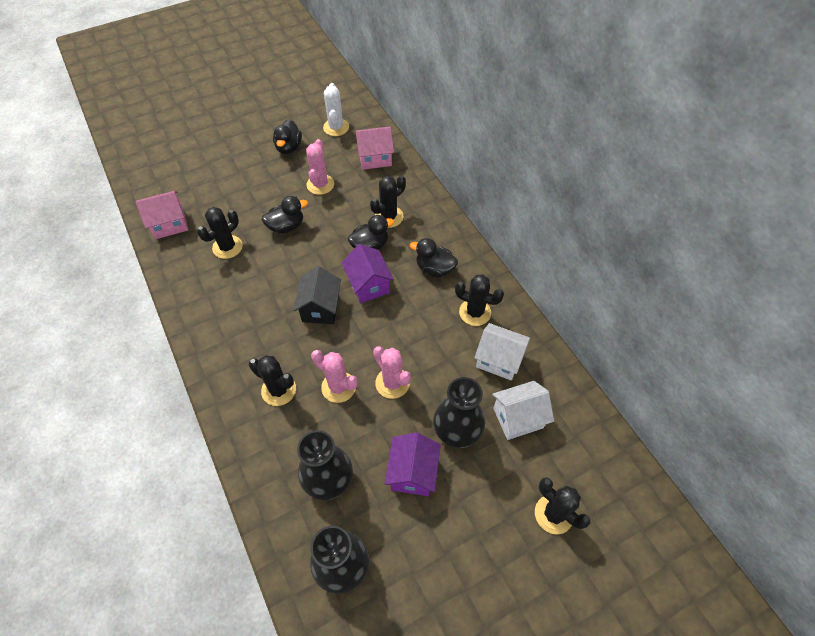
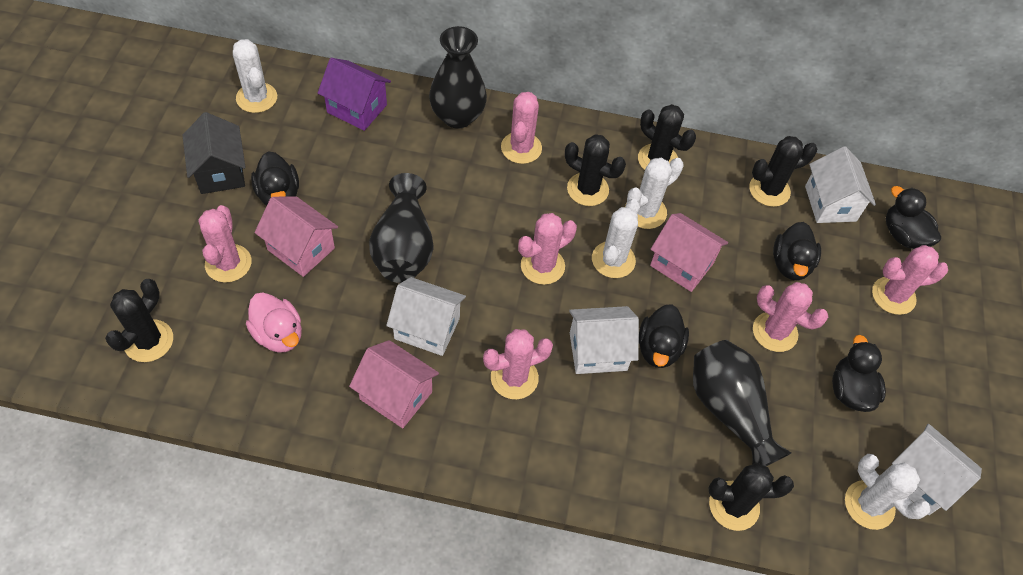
black duck: 4 -> 5
pink cactus: 3 -> 6
pink duck: 0 -> 1
pink house: 2 -> 3
purple house: 2 -> 1
white cactus: 1 -> 4
white house: 2 -> 4

